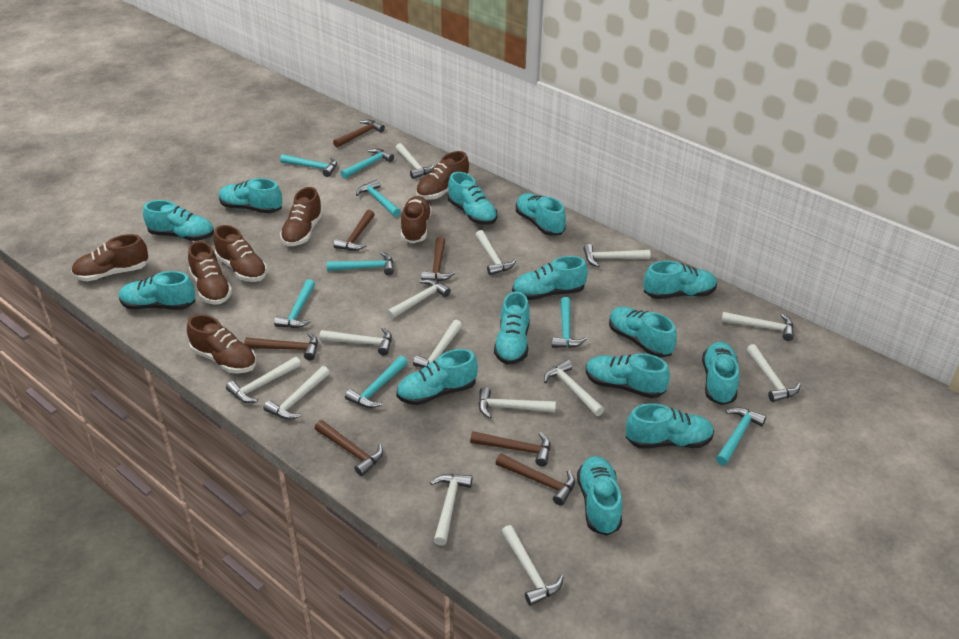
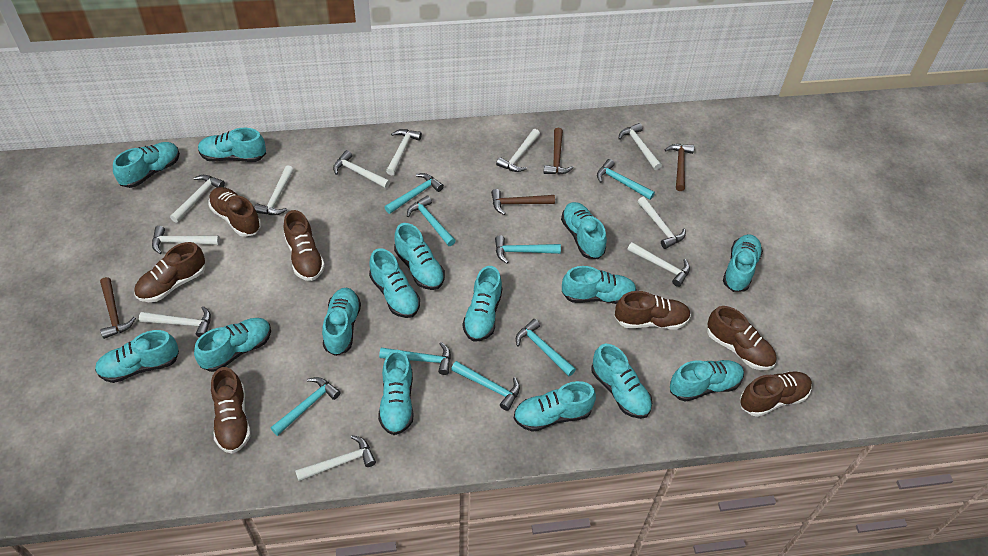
brown hammer: 7 -> 4
turquoise shoe: 14 -> 15
white hammer: 14 -> 11

